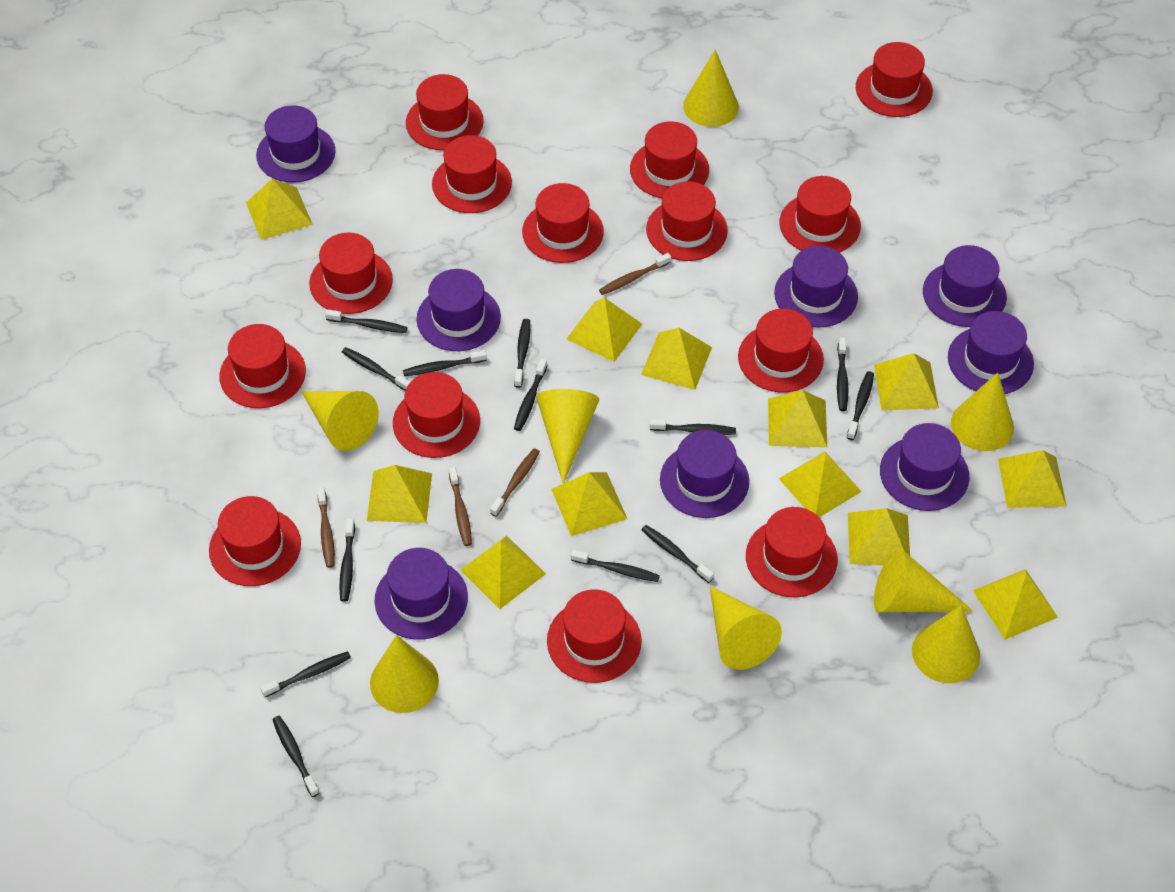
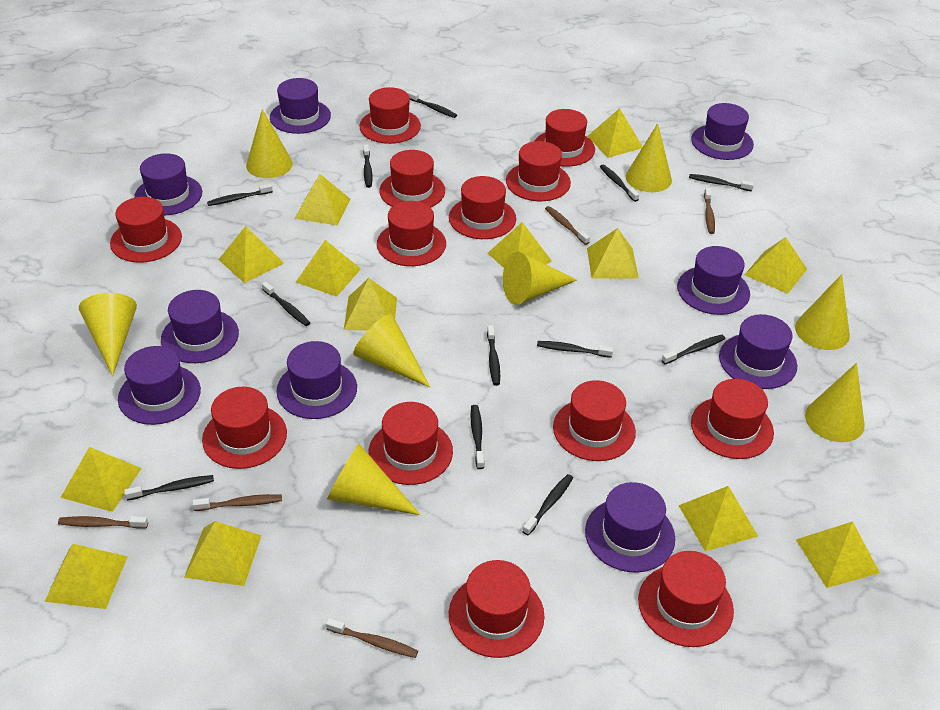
black toothbrush: 13 -> 12
brown toothbrush: 4 -> 5
purple hat: 8 -> 9
red hat: 14 -> 13
yellow pyramid: 12 -> 13

